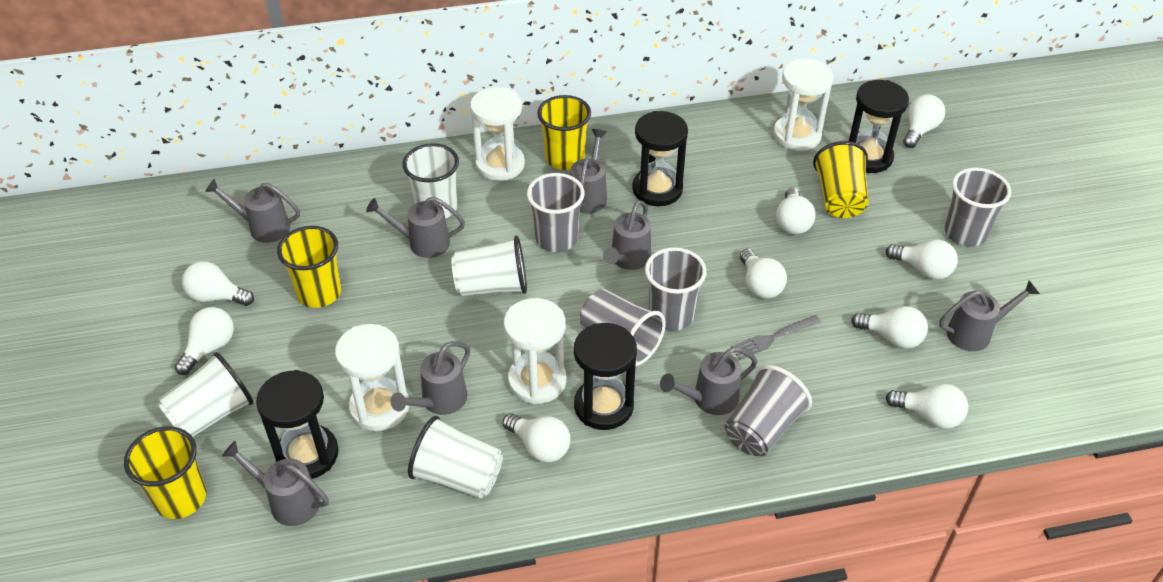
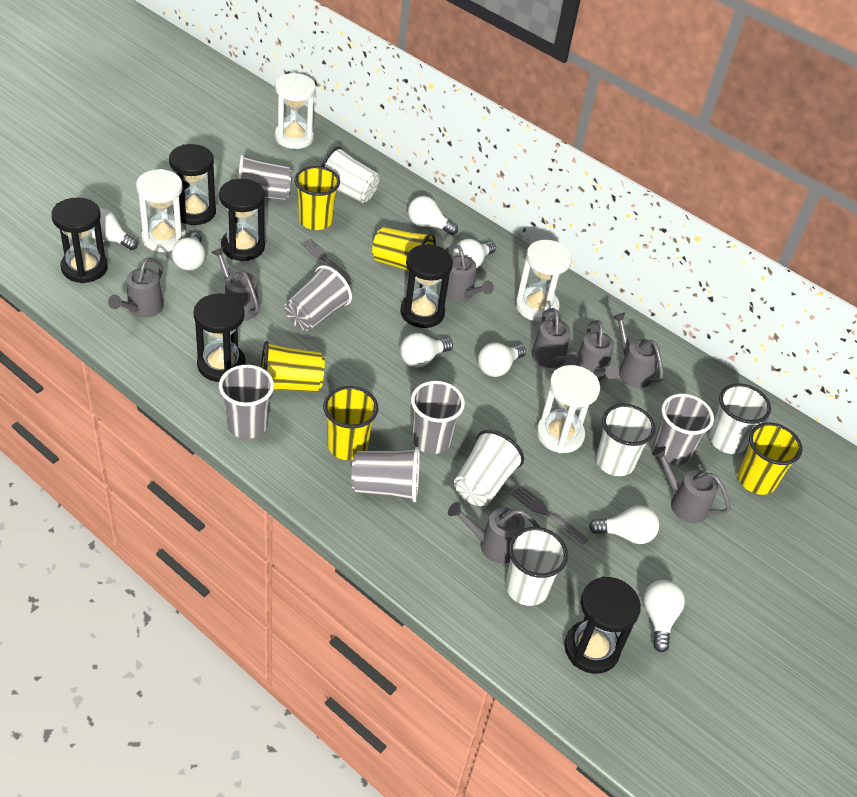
black hourglass: 4 -> 6
grey cup: 5 -> 6
grey fork: 1 -> 2
white cup: 4 -> 5
white light bulb: 9 -> 8
yellow cup: 4 -> 5

